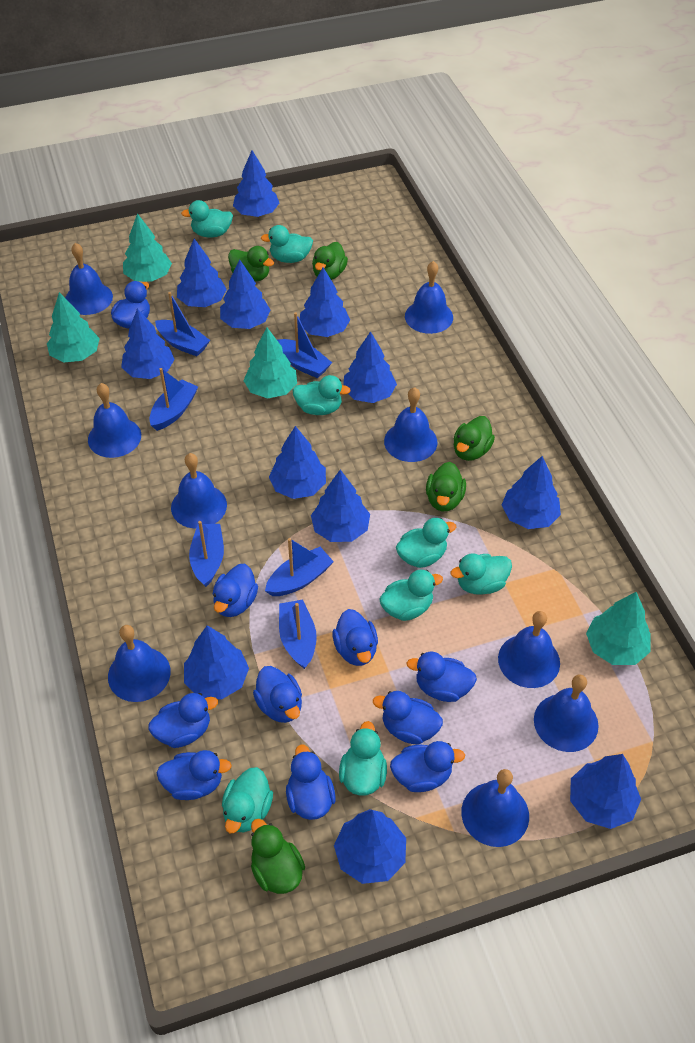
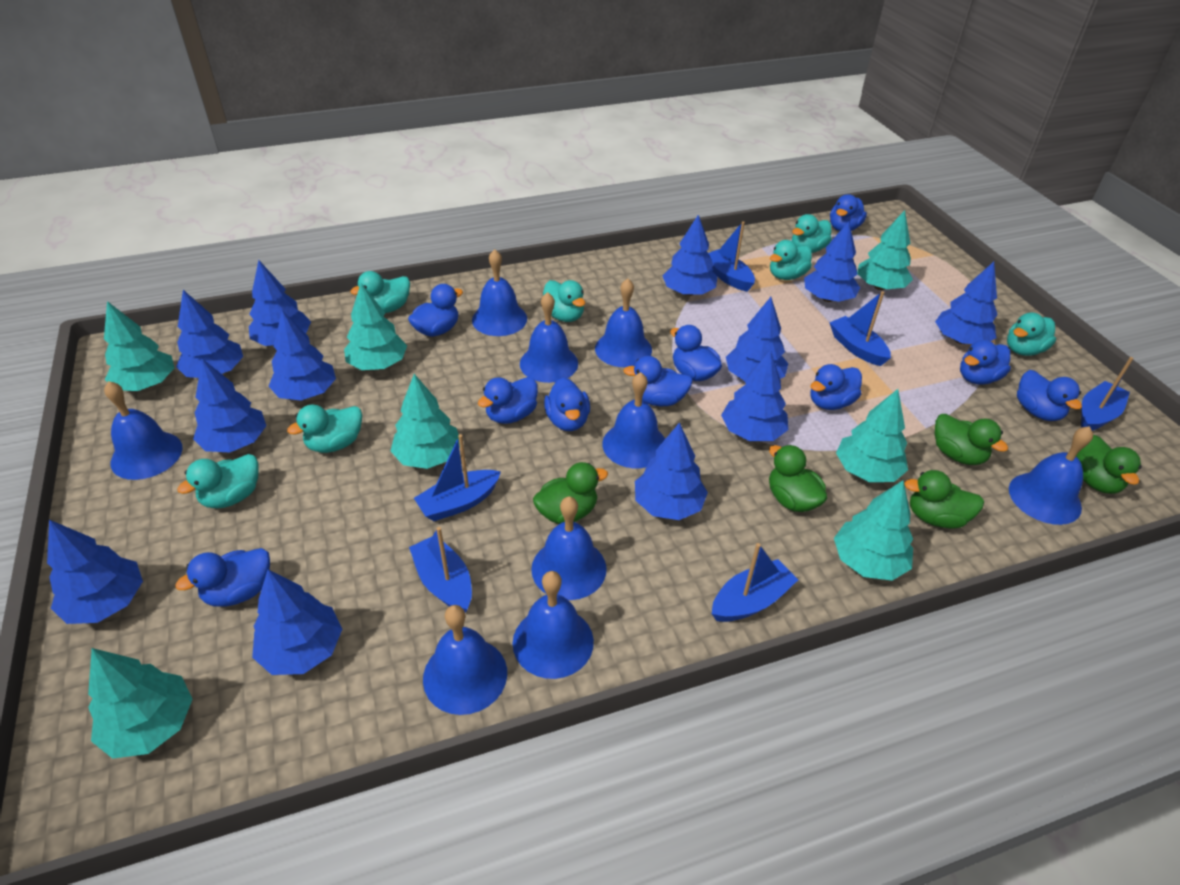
turquoise duck: 8 -> 7
turquoise tree: 4 -> 7

